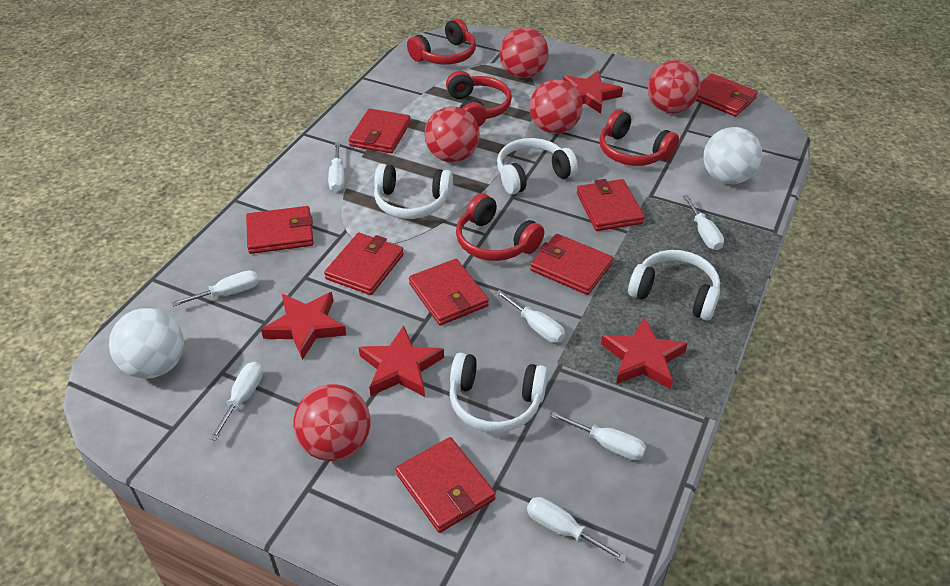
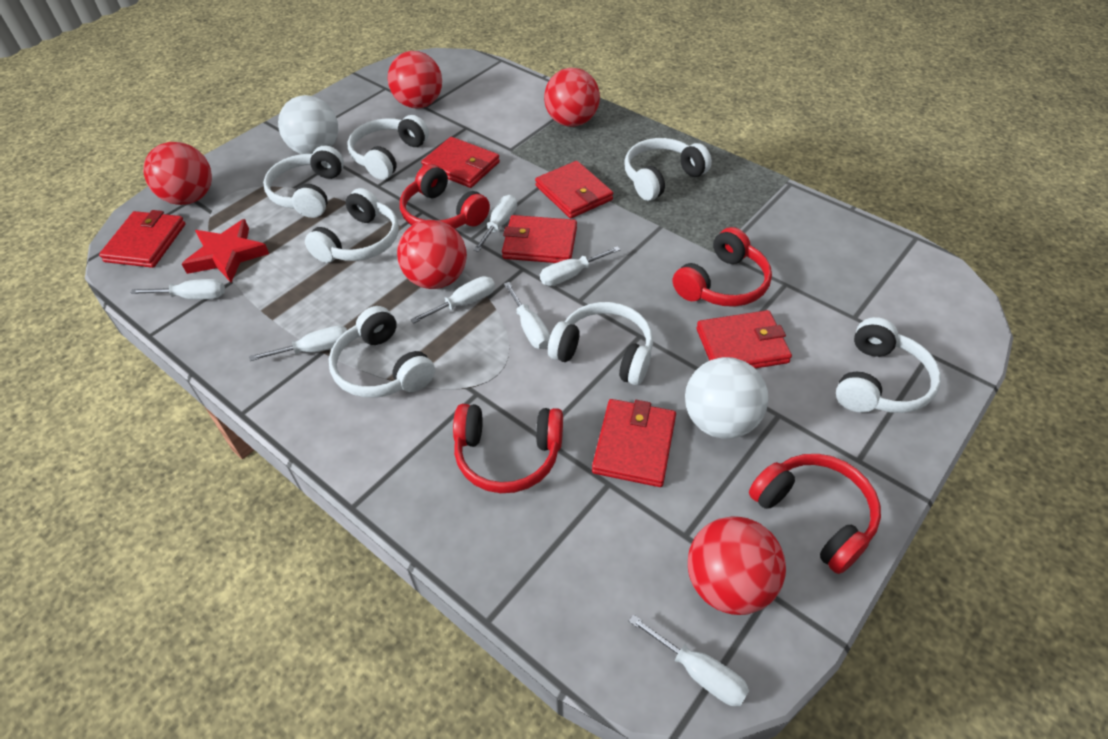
red star: 4 -> 1
red wallet: 8 -> 6
white headphones: 4 -> 7

